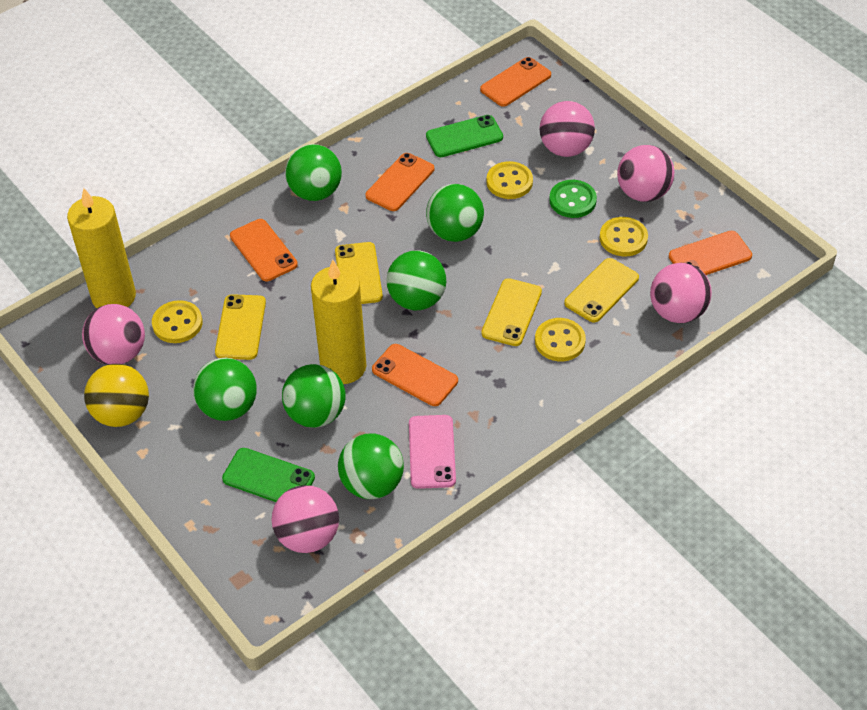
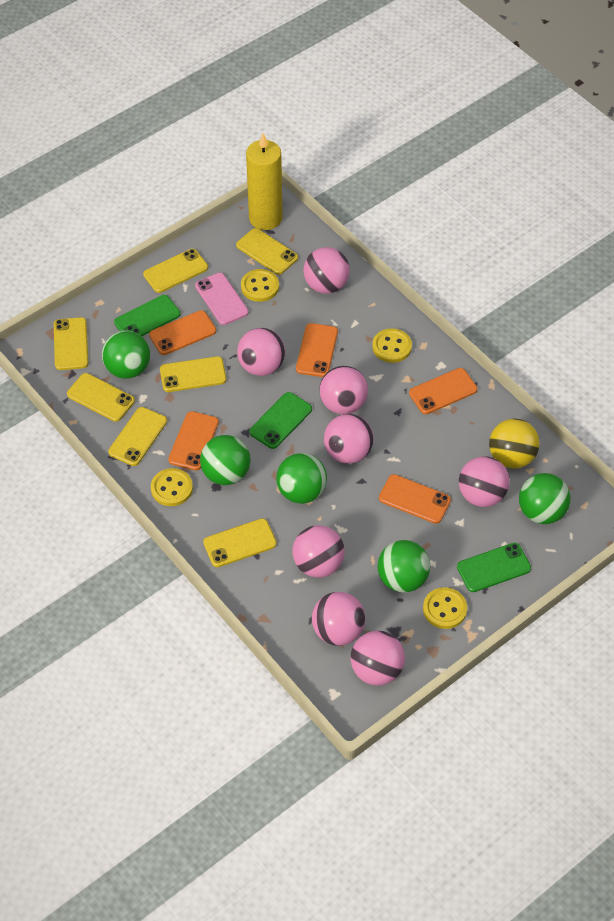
green ball: 6 -> 5
green button: 1 -> 0
green phone: 2 -> 3
pink ball: 5 -> 8
yellow candle: 2 -> 1
yellow phone: 4 -> 7

